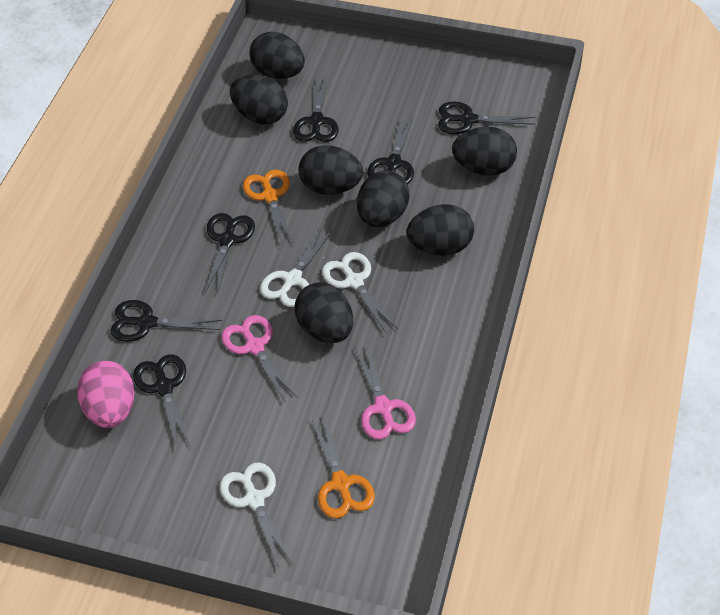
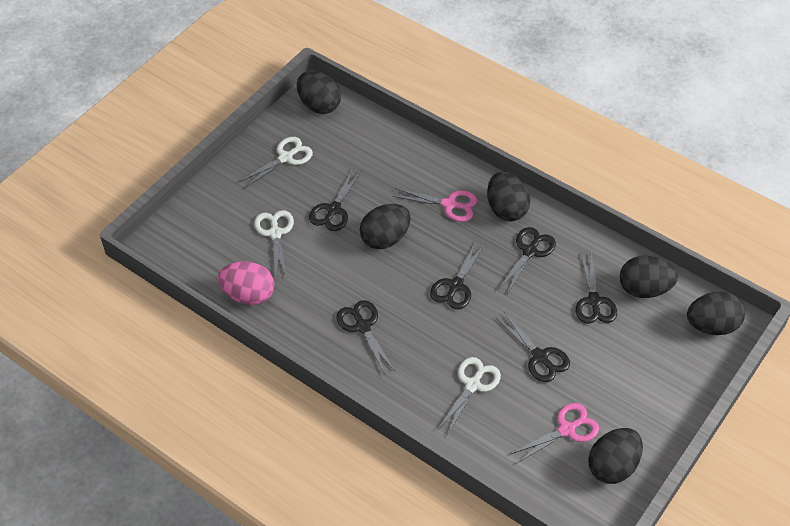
black egg: 7 -> 6
orange scissors: 2 -> 0

